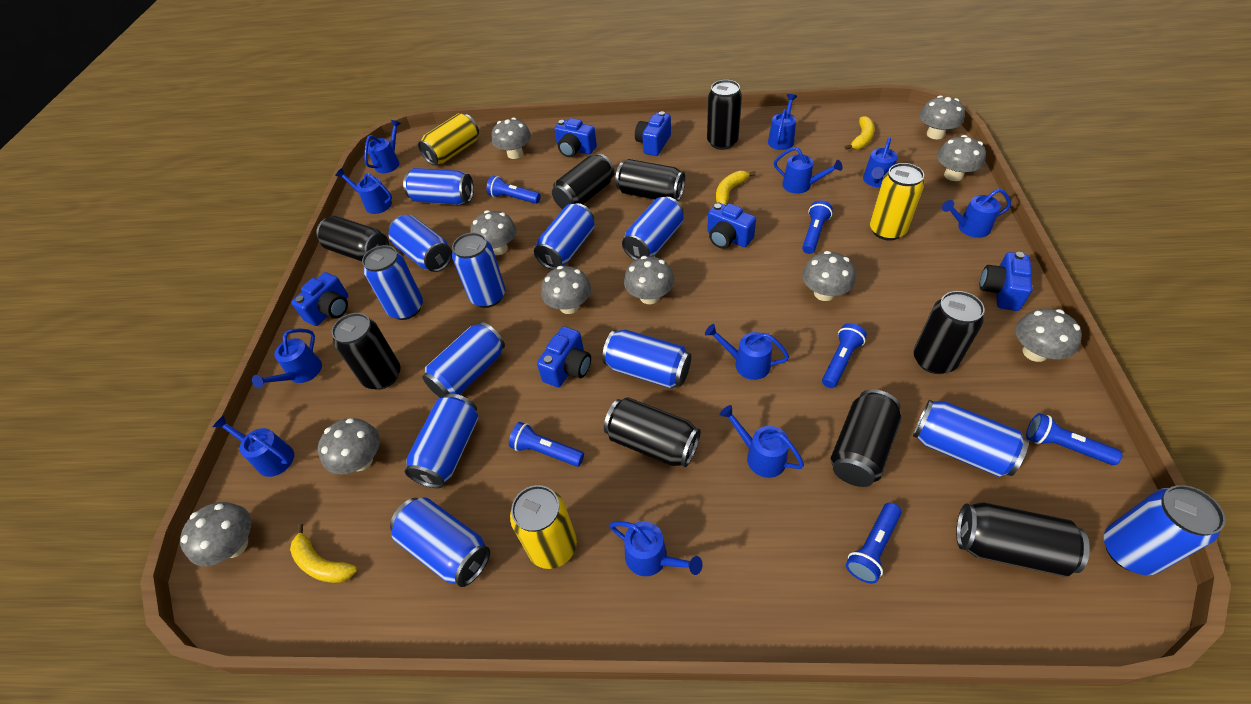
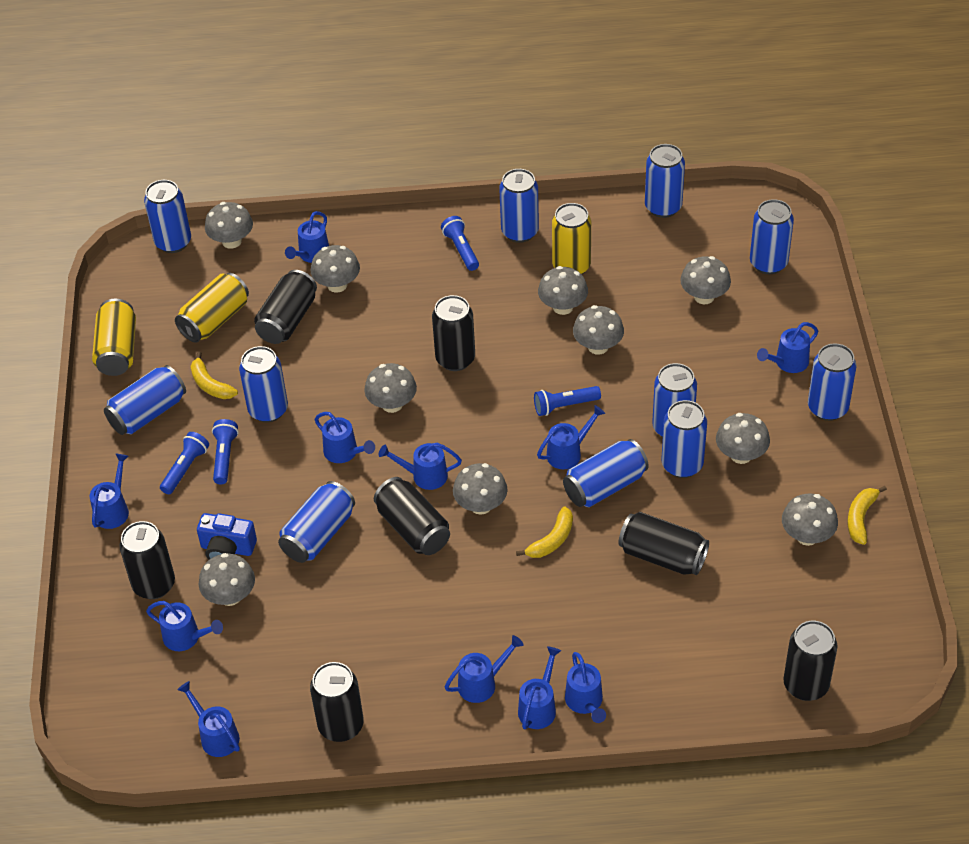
black can: 9 -> 7
blue camera: 6 -> 1
blue can: 12 -> 11
blue flashlight: 6 -> 4

